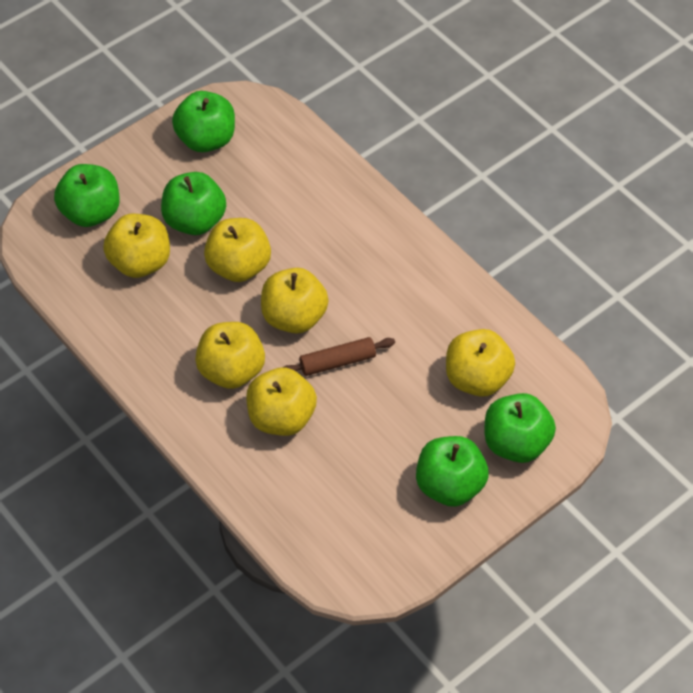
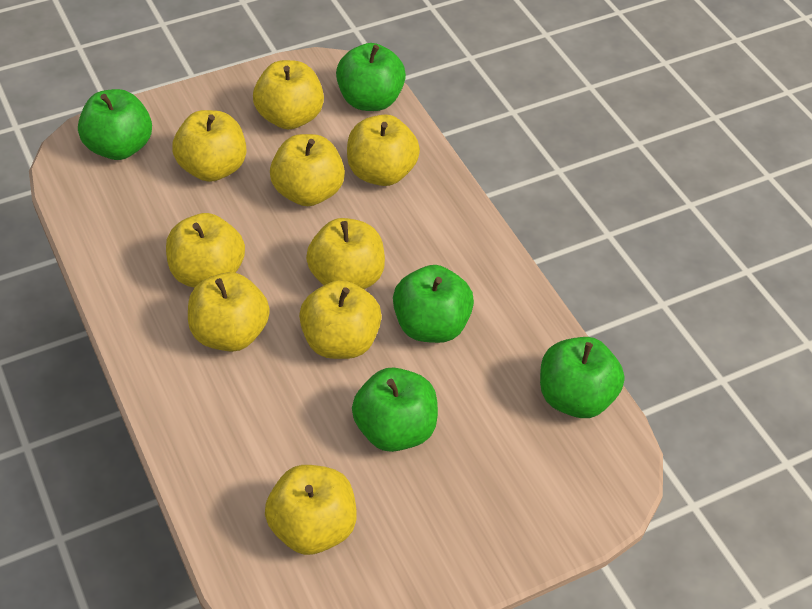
brown rolling pin: 1 -> 0
yellow apple: 6 -> 9

